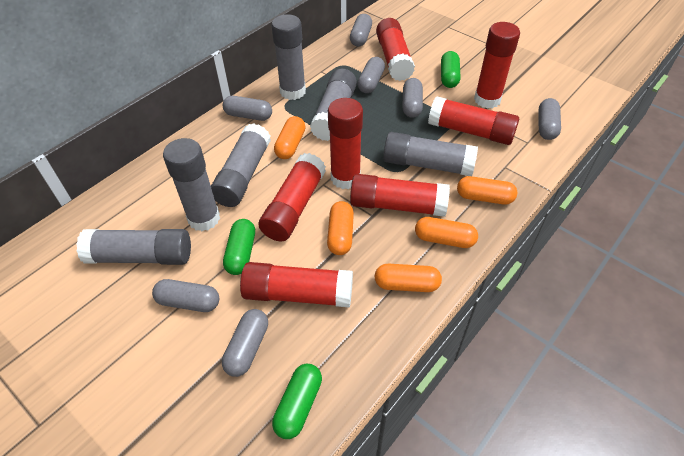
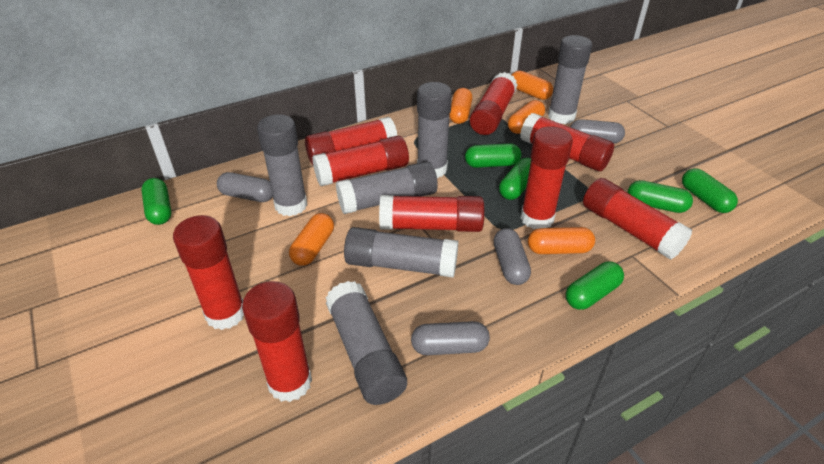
green capsule: 3 -> 6
grey capsule: 7 -> 4
red glue stick: 7 -> 9

